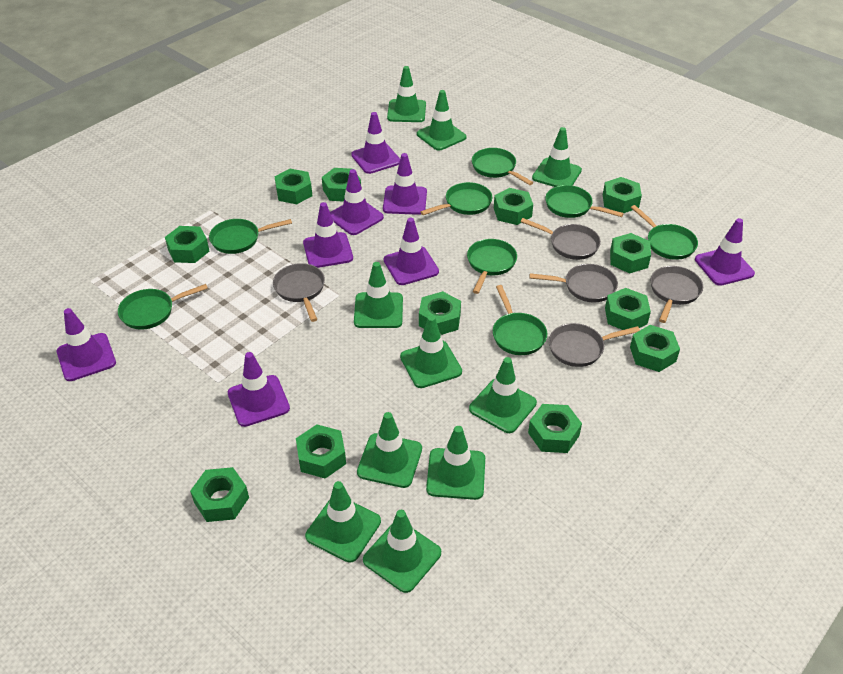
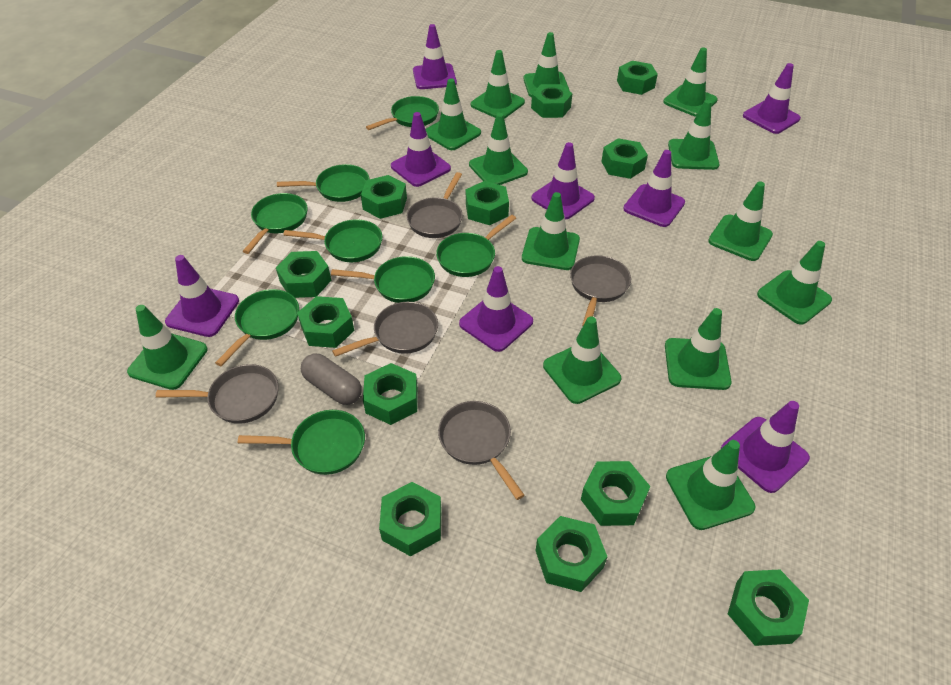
green traffic cone: 10 -> 13
grey capsule: 0 -> 1

